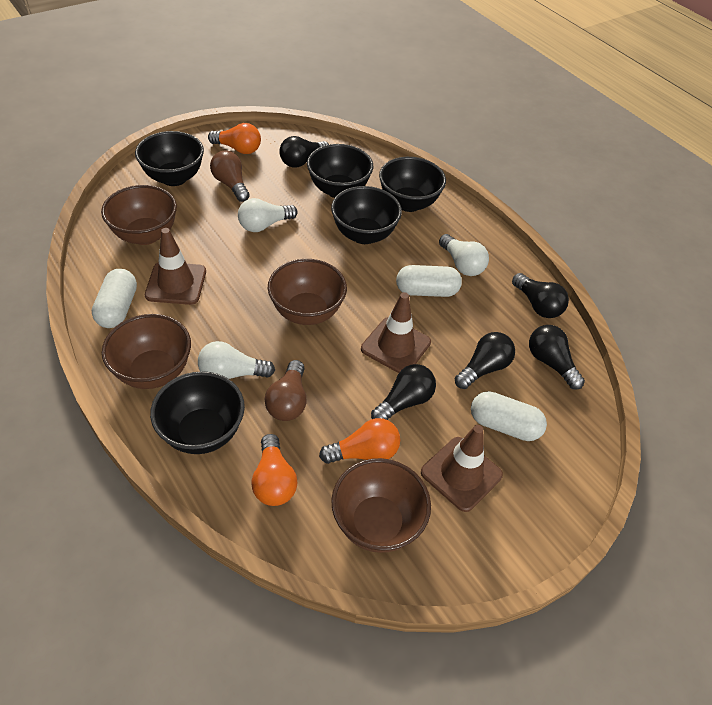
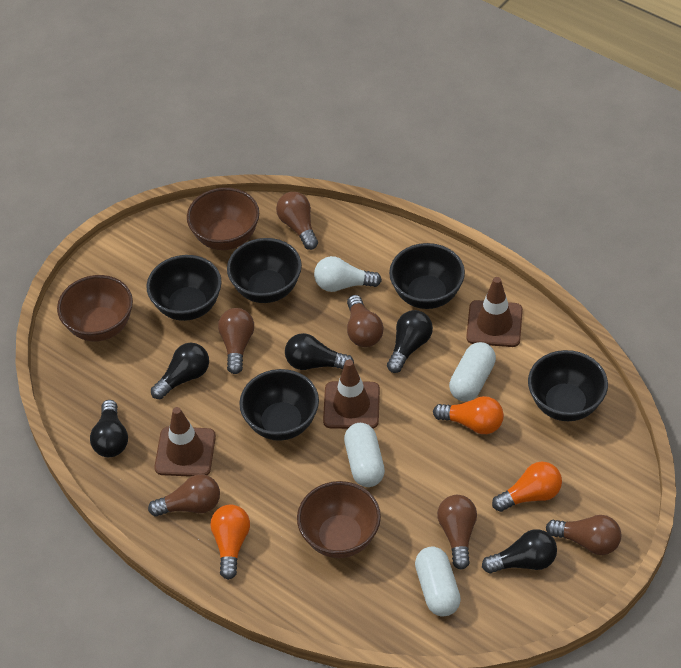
brown bowl: 4 -> 3
brown light bulb: 2 -> 6
white light bulb: 3 -> 1

